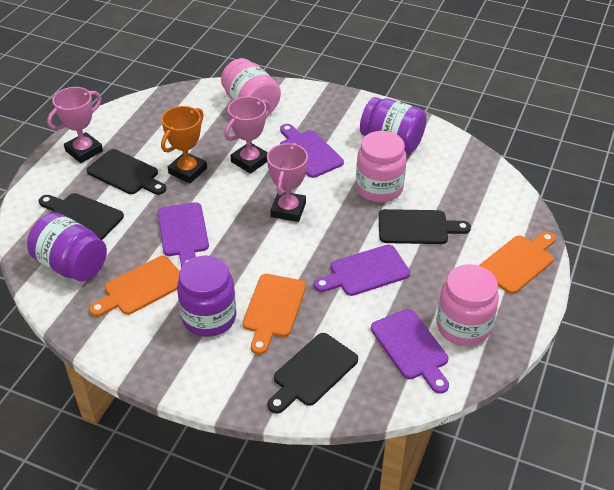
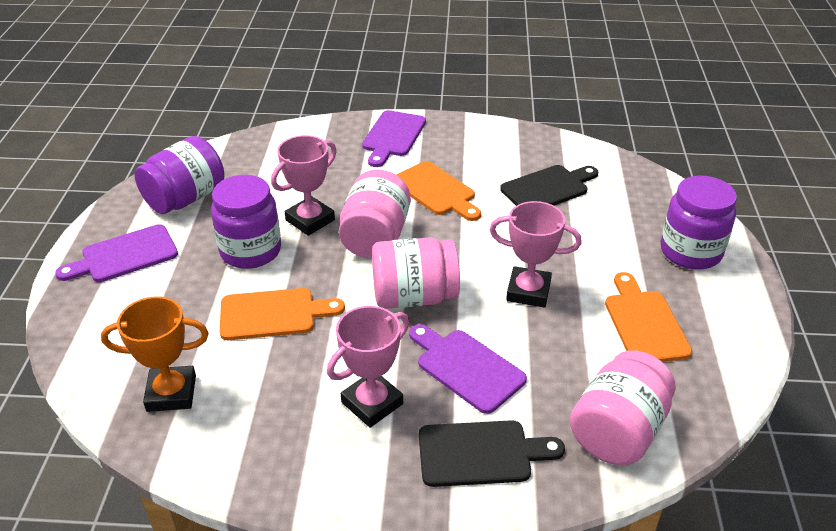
black cutting board: 4 -> 2
purple cutting board: 4 -> 3

